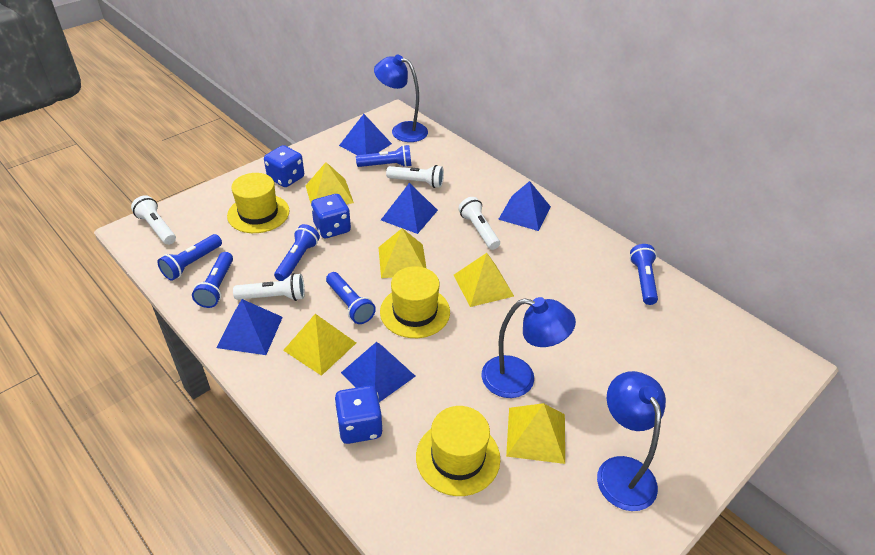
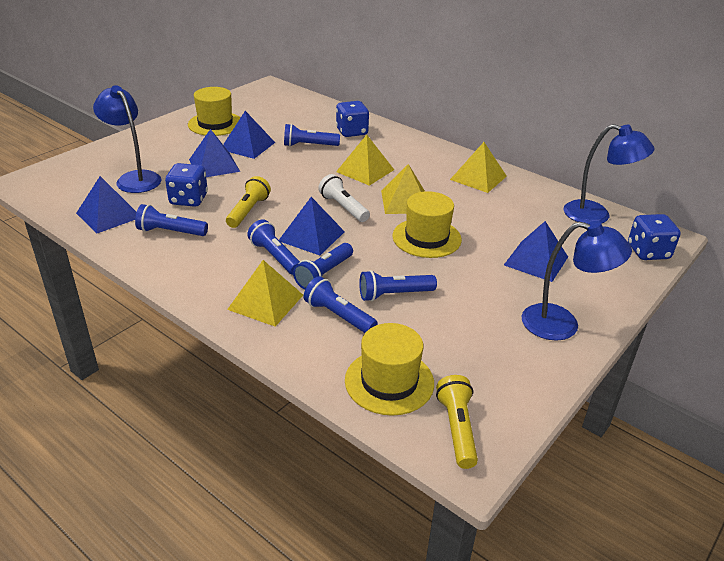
white flashlight: 4 -> 1
yellow flashlight: 0 -> 2
yellow pyramid: 5 -> 4

